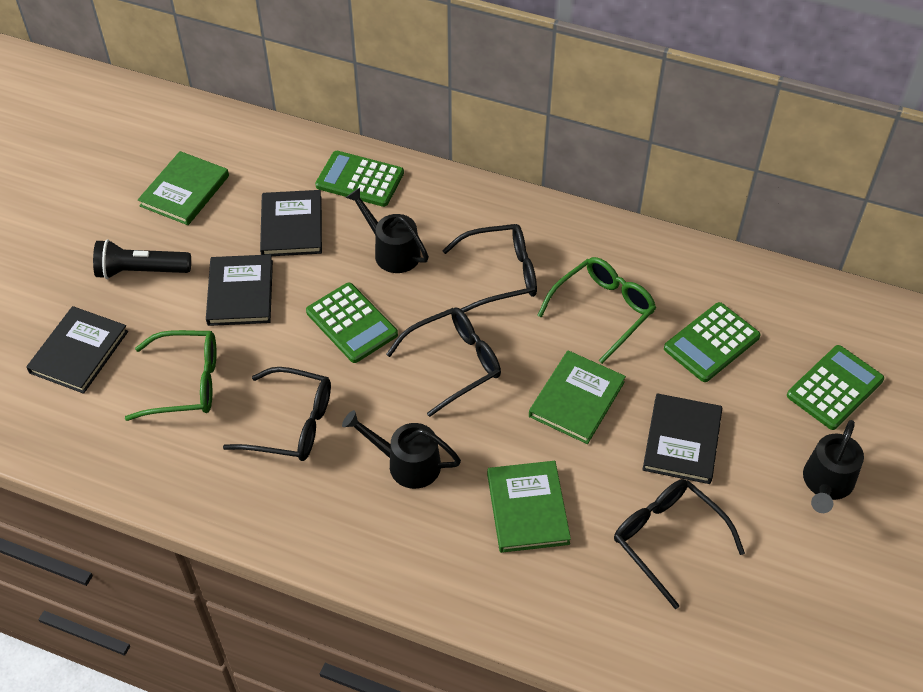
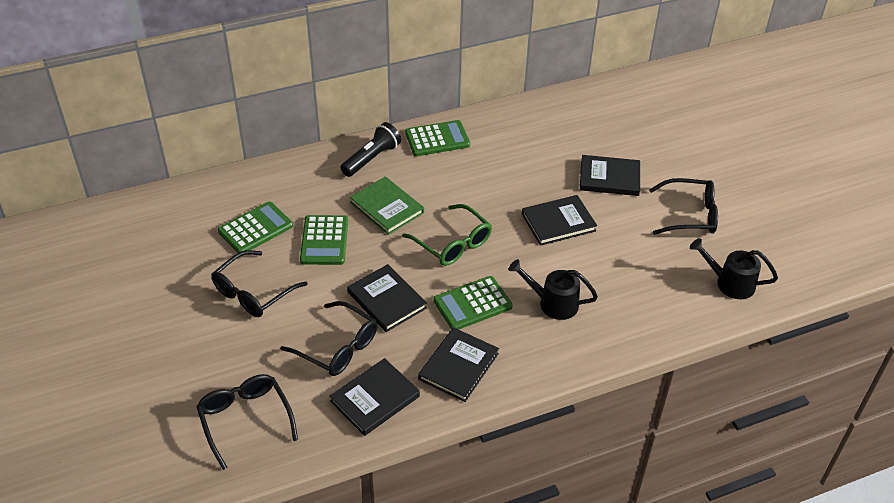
black book: 4 -> 5
black watering can: 3 -> 2
green book: 3 -> 1
green glasses: 2 -> 1

